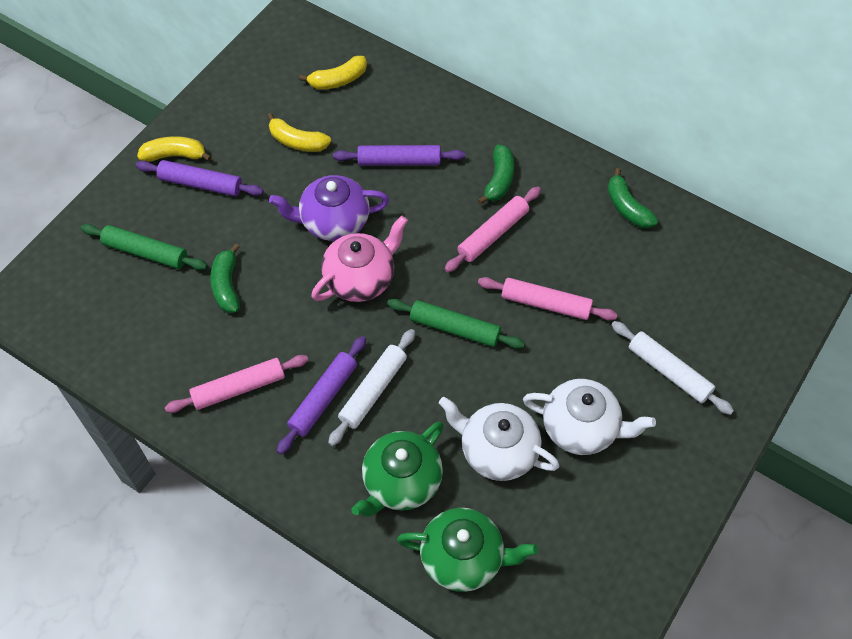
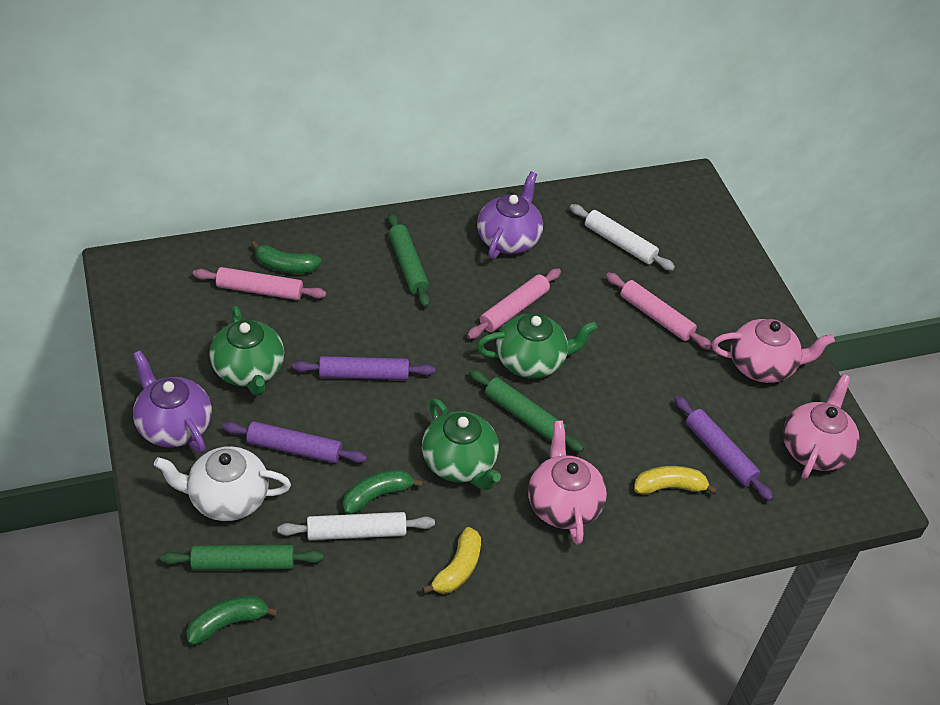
green rolling pin: 2 -> 3
green teapot: 2 -> 3
pink teapot: 1 -> 3
purple teapot: 1 -> 2
white teapot: 2 -> 1
yellow banana: 3 -> 2

